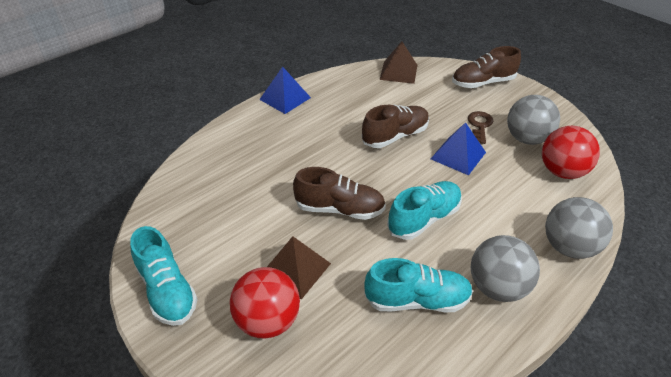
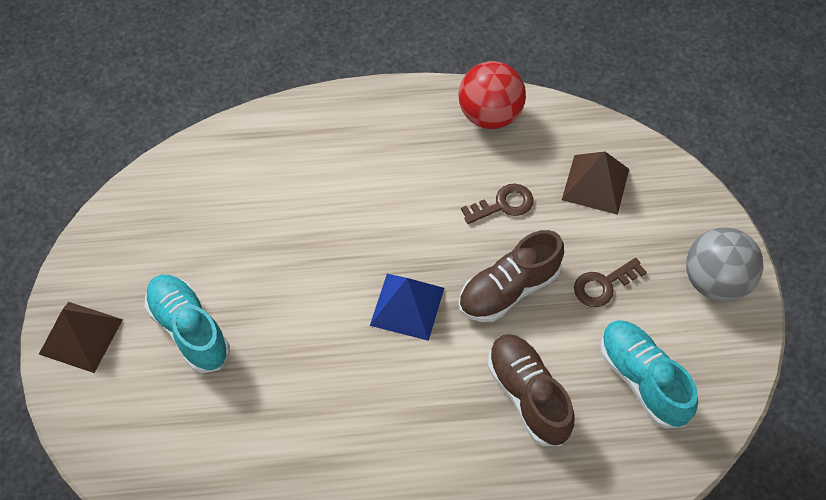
blue pyramid: 2 -> 1
brown key: 1 -> 2
brown shoe: 3 -> 2
grey ball: 3 -> 1
red ball: 2 -> 1
turquoise shoe: 3 -> 2

